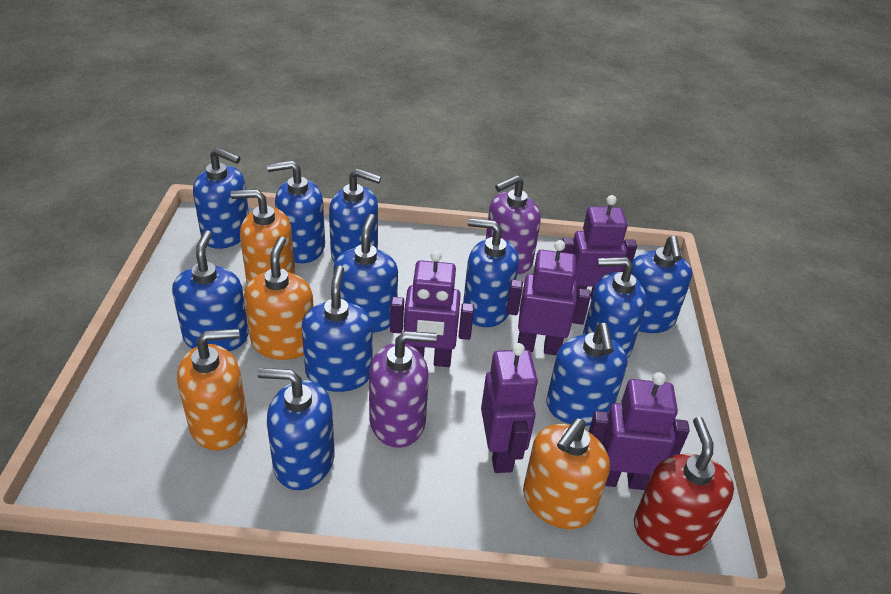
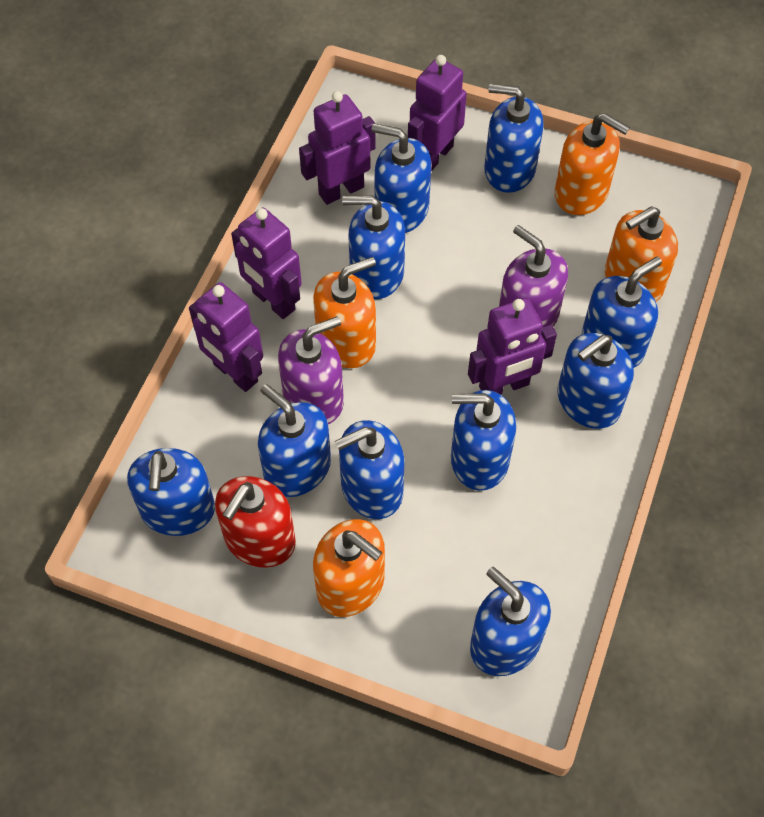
blue soap dispenser: 11 -> 10

